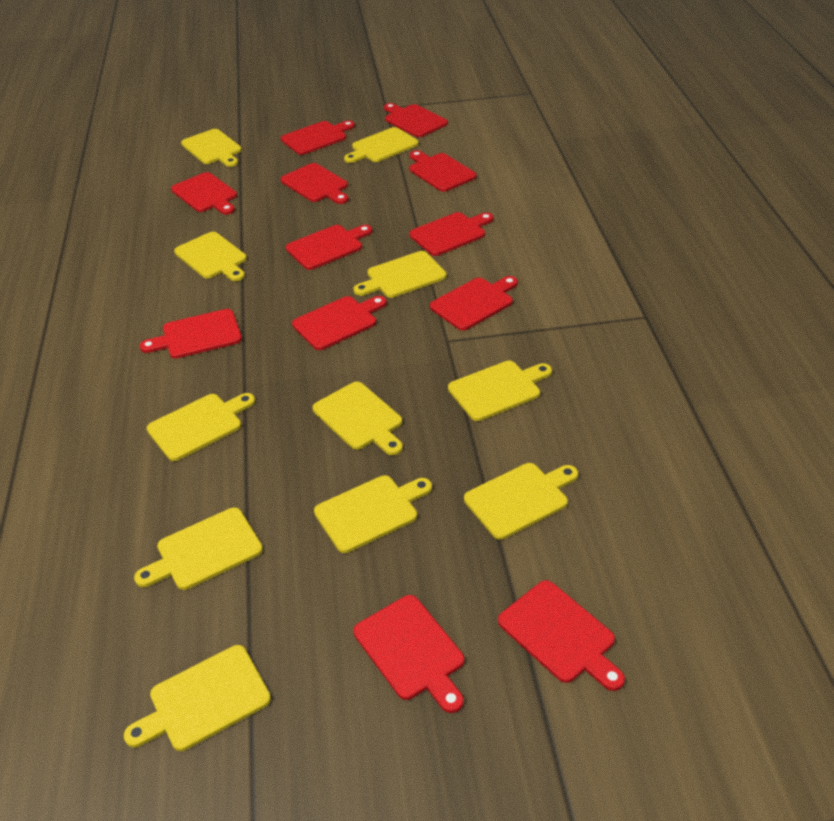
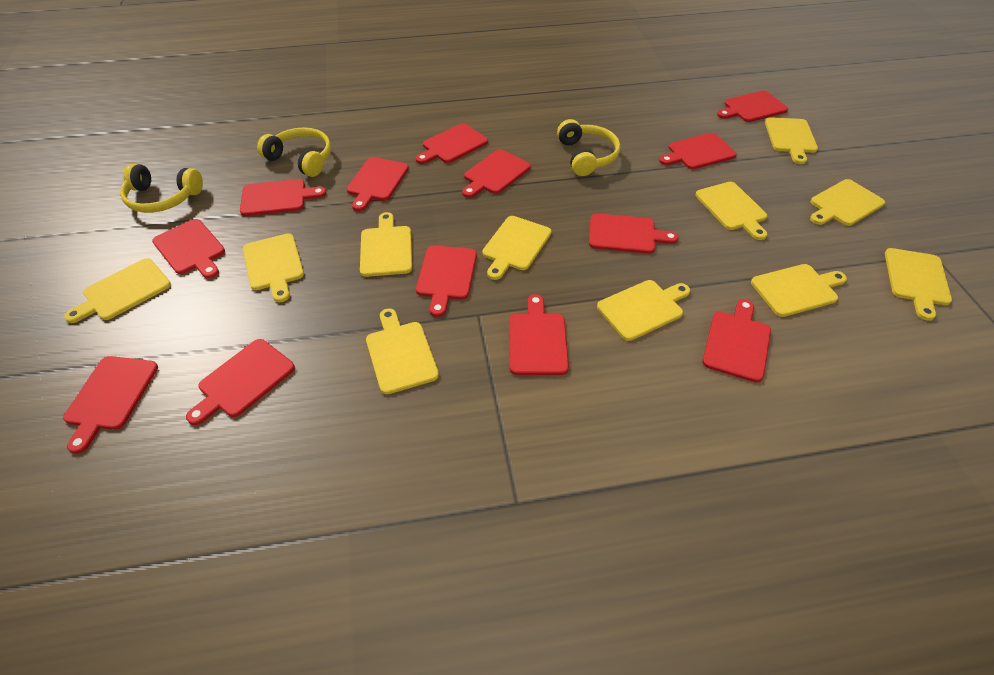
red cutting board: 12 -> 13
yellow headphones: 0 -> 3

